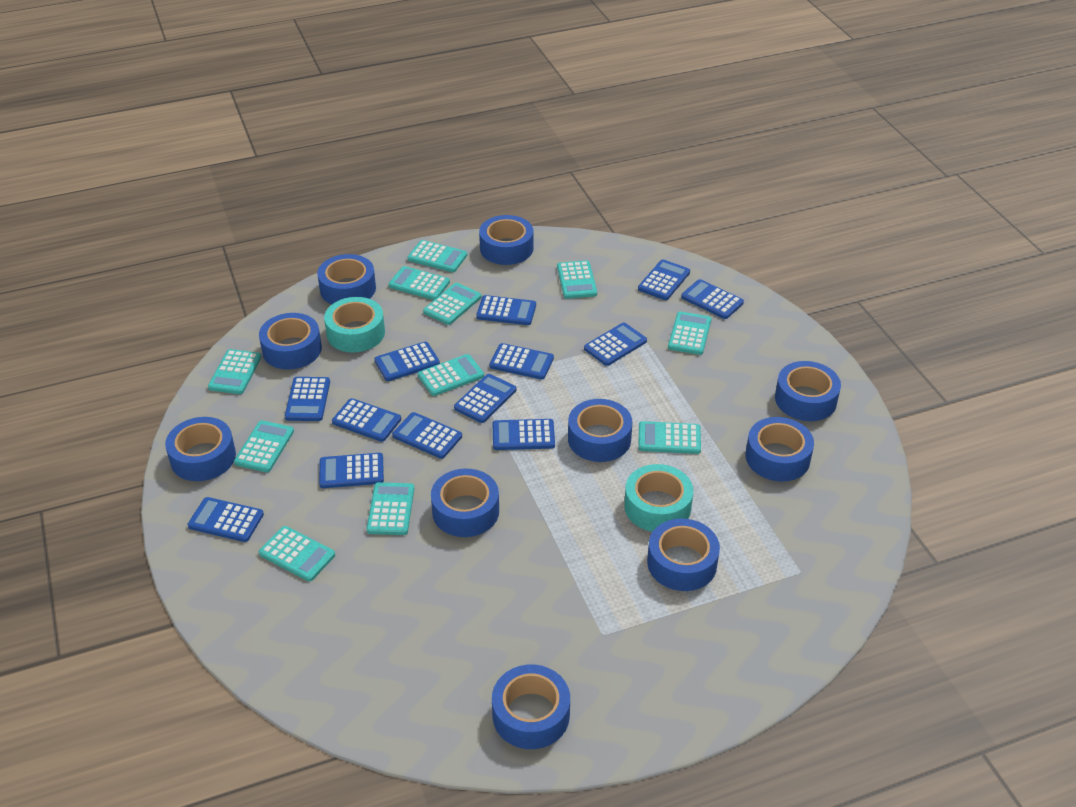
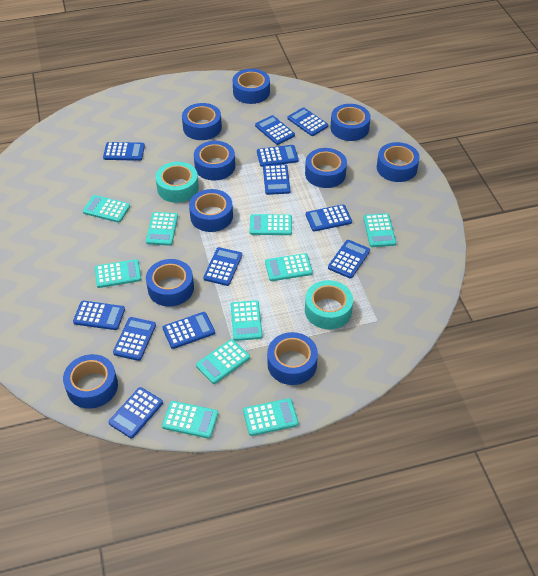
blue calculator: 13 -> 12
turquoise calculator: 11 -> 10

